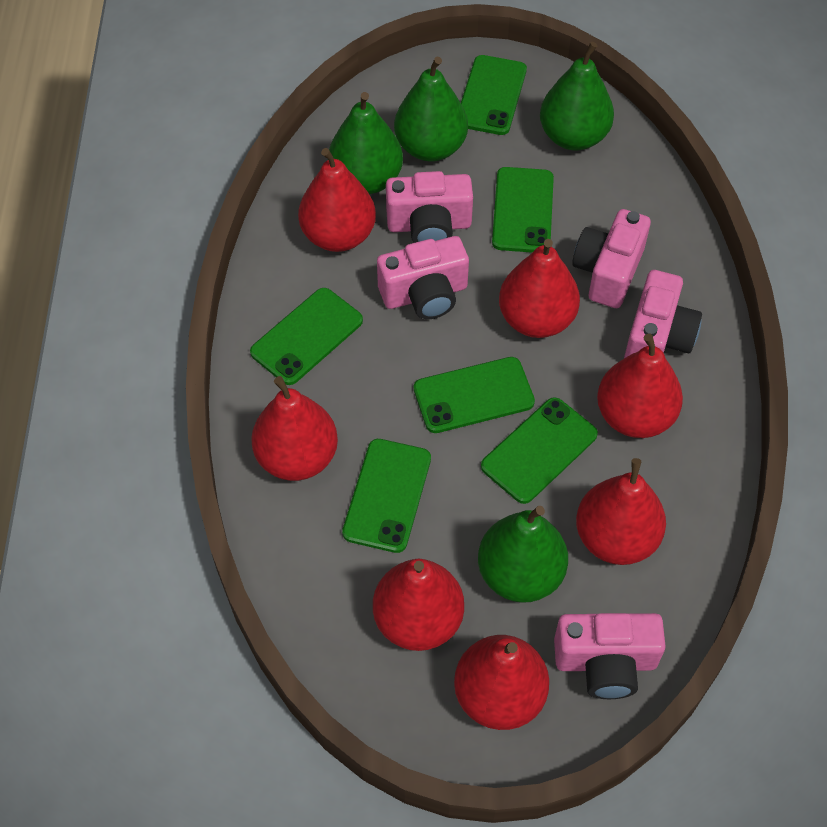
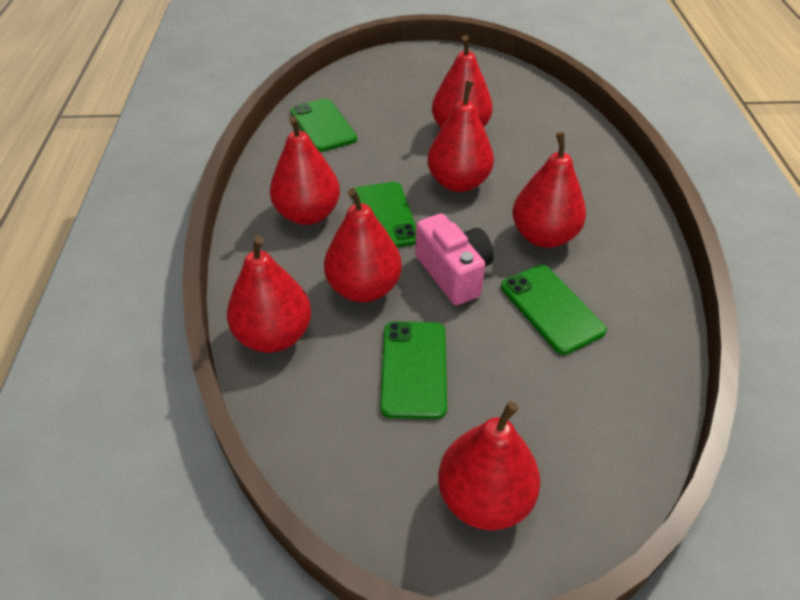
green pear: 4 -> 0
green phone: 6 -> 4
pink camera: 5 -> 1

